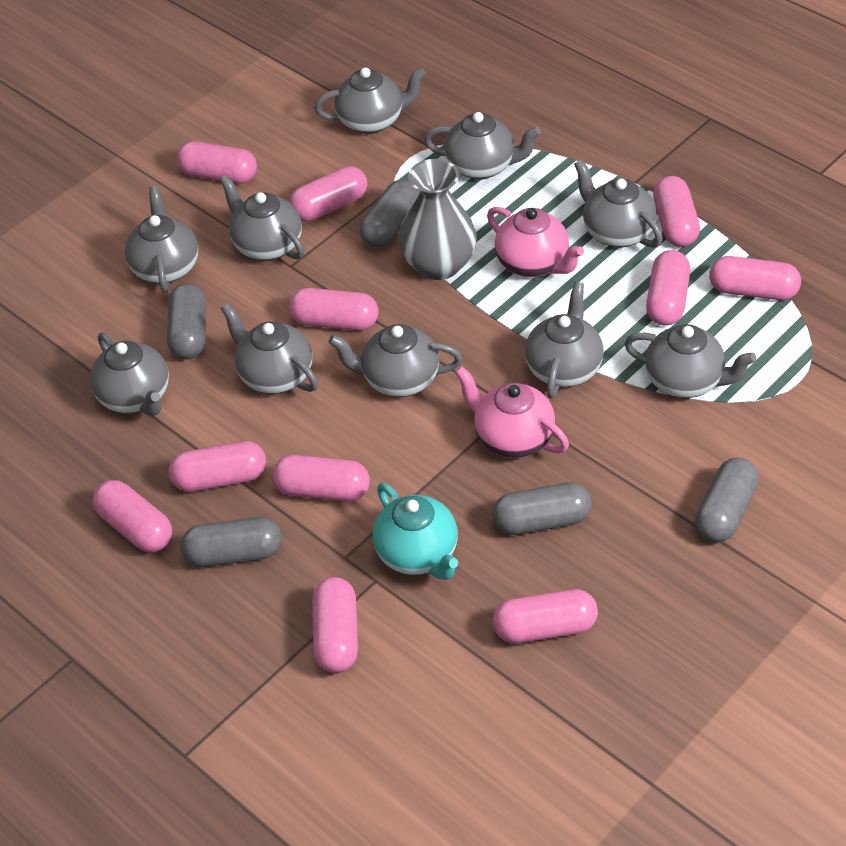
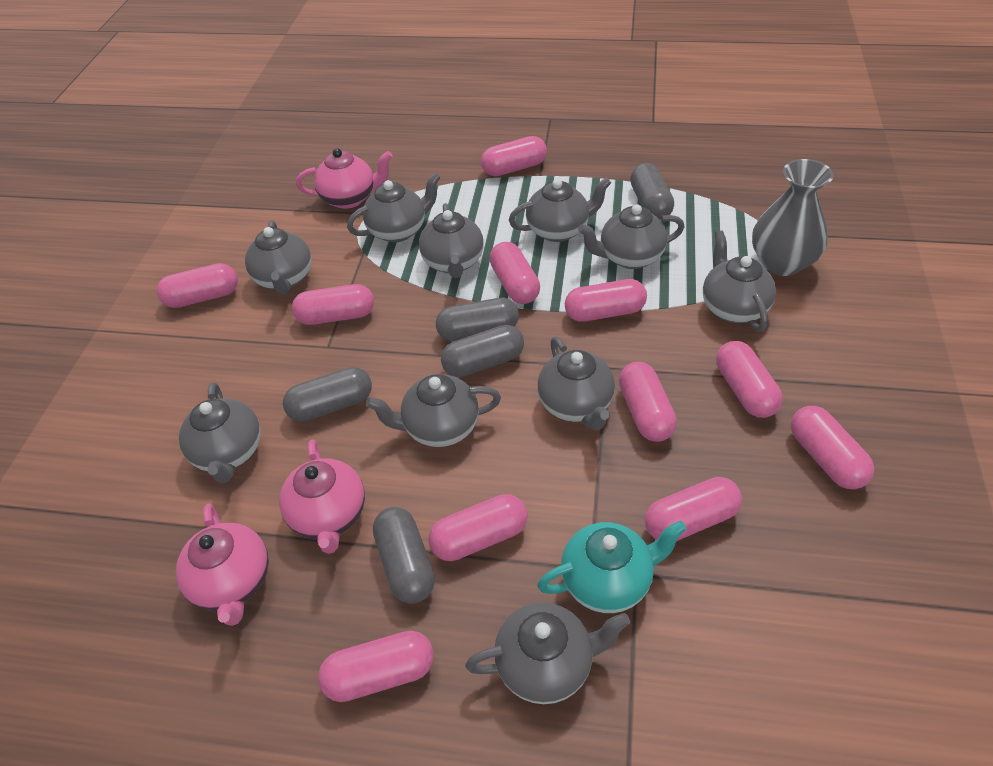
pink teapot: 2 -> 3

